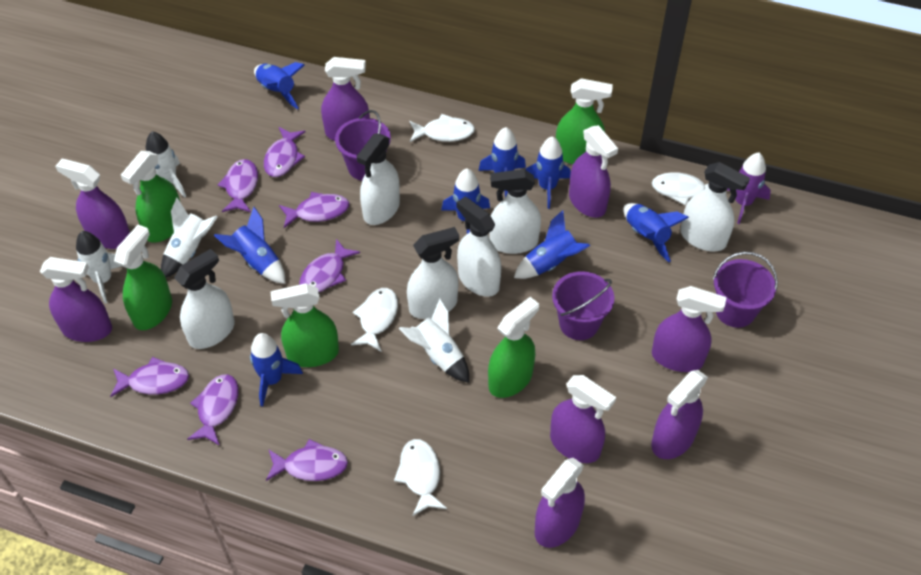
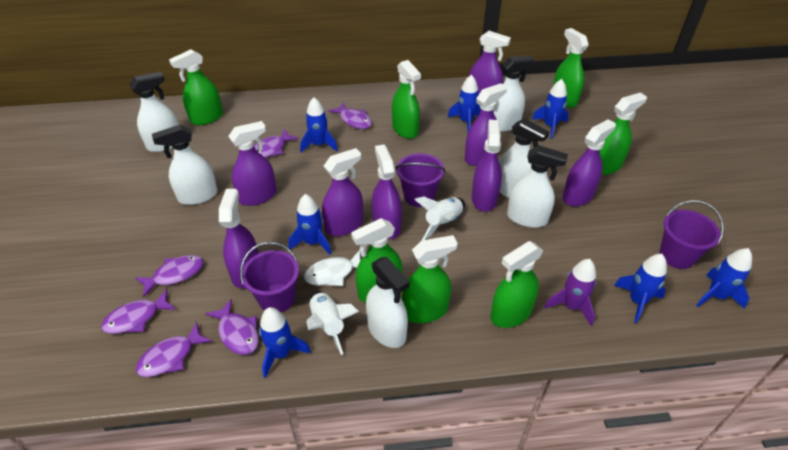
blue rocket: 8 -> 7
green spray bottle: 5 -> 7
purple fish: 7 -> 6
white fish: 4 -> 1
white rocket: 4 -> 2

